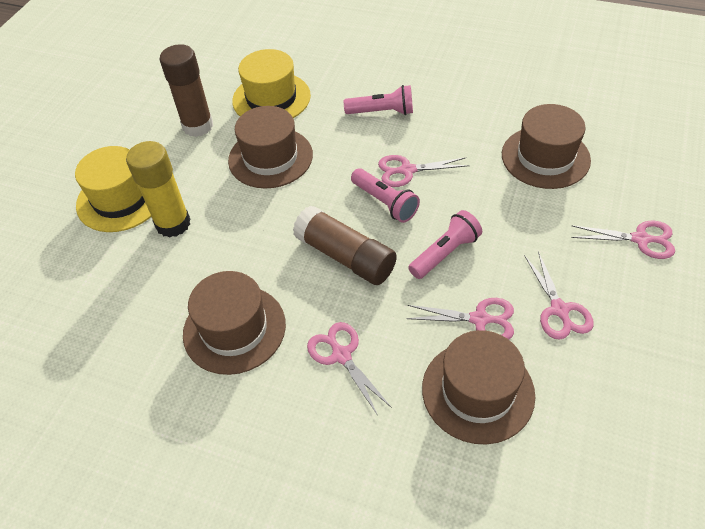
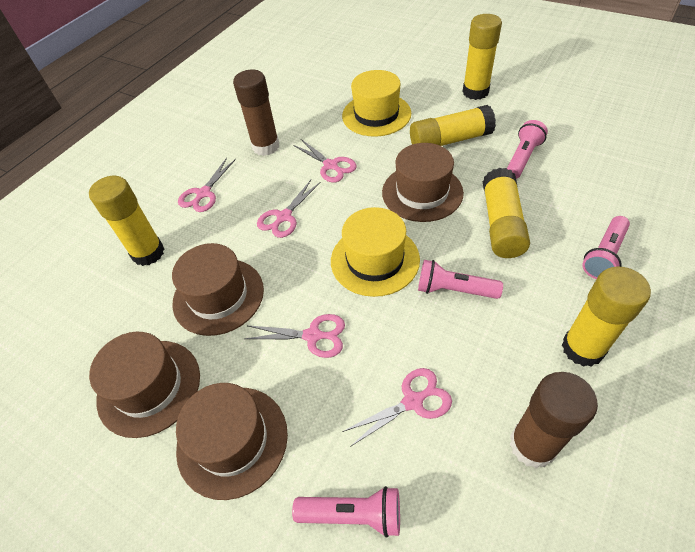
pink flashlight: 3 -> 4
yellow glue stick: 1 -> 5

